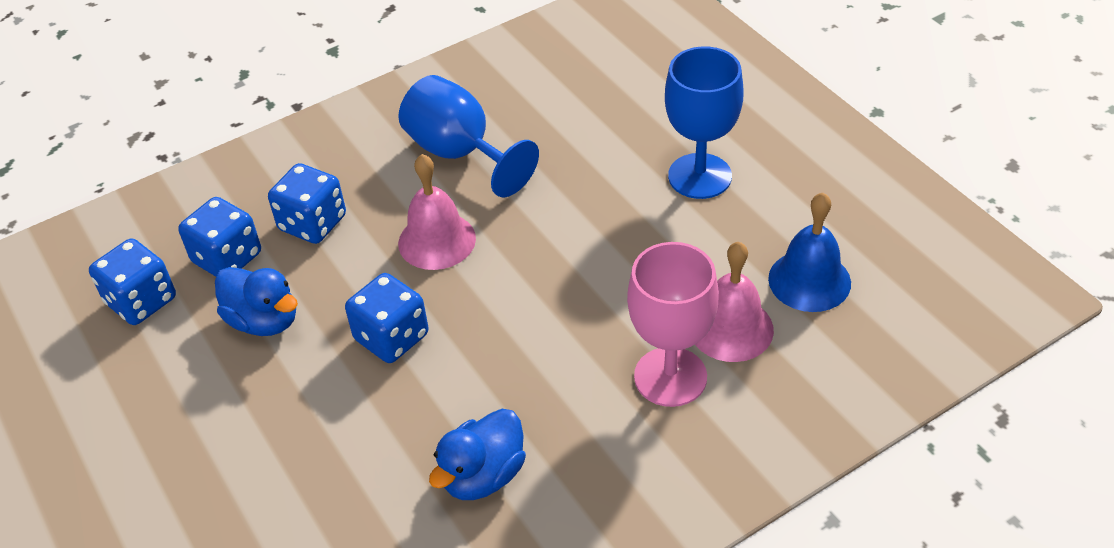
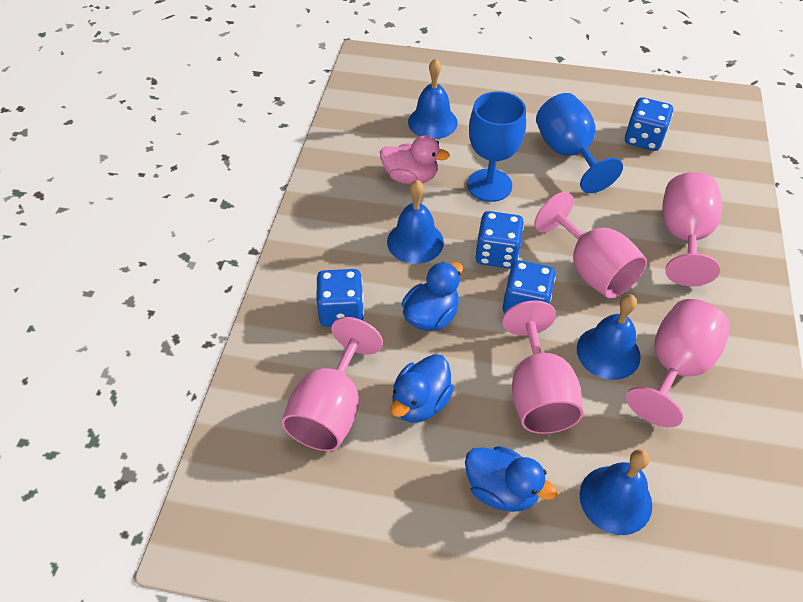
blue bell: 1 -> 4
blue duck: 2 -> 3
pink bell: 2 -> 0
pink duck: 0 -> 1
pink goblet: 1 -> 5

